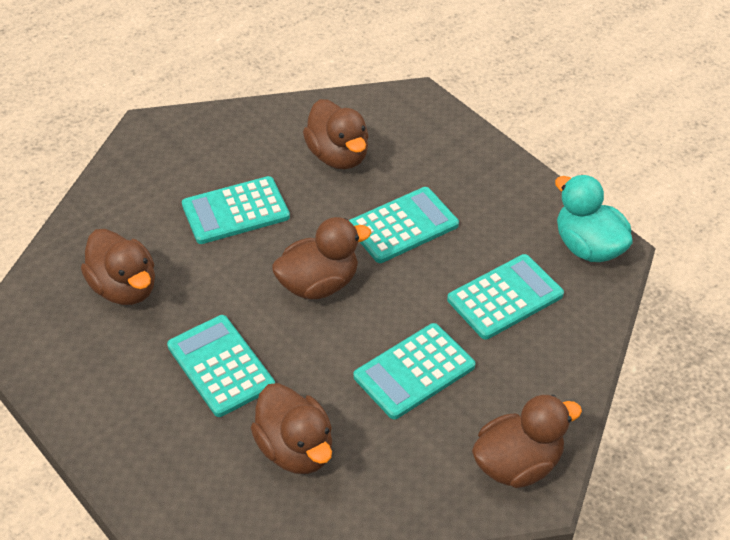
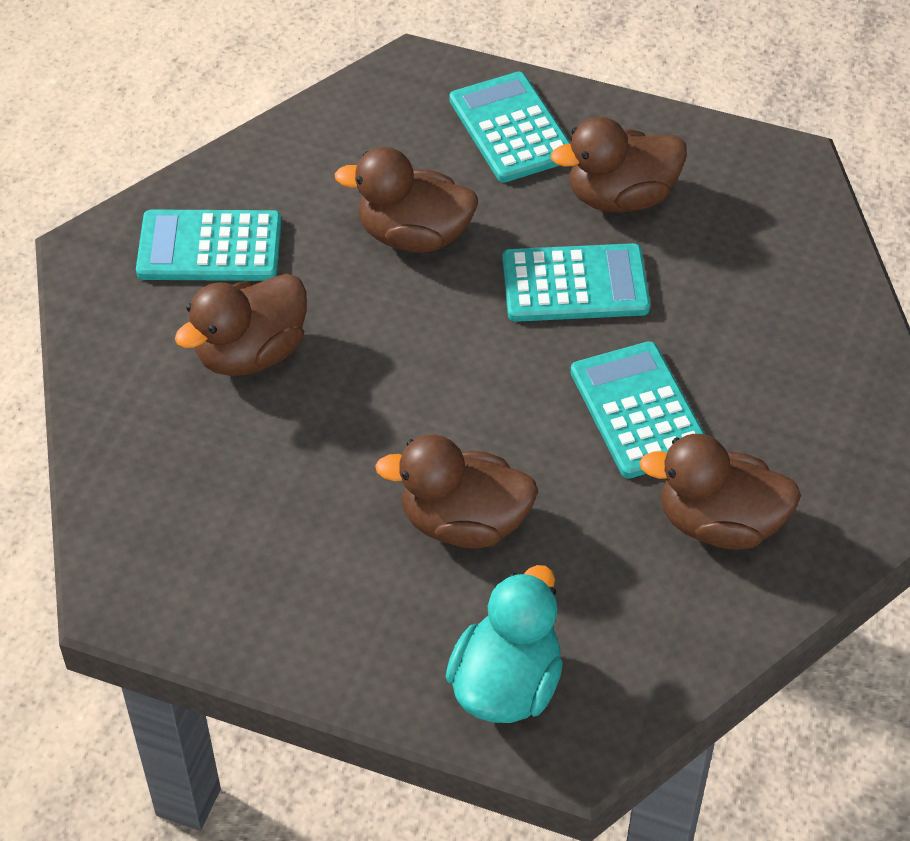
turquoise calculator: 5 -> 4

